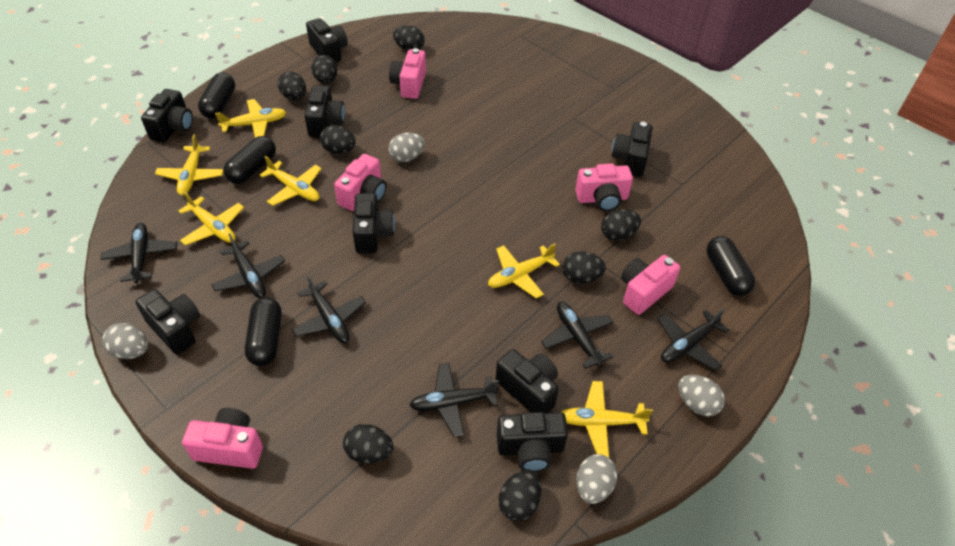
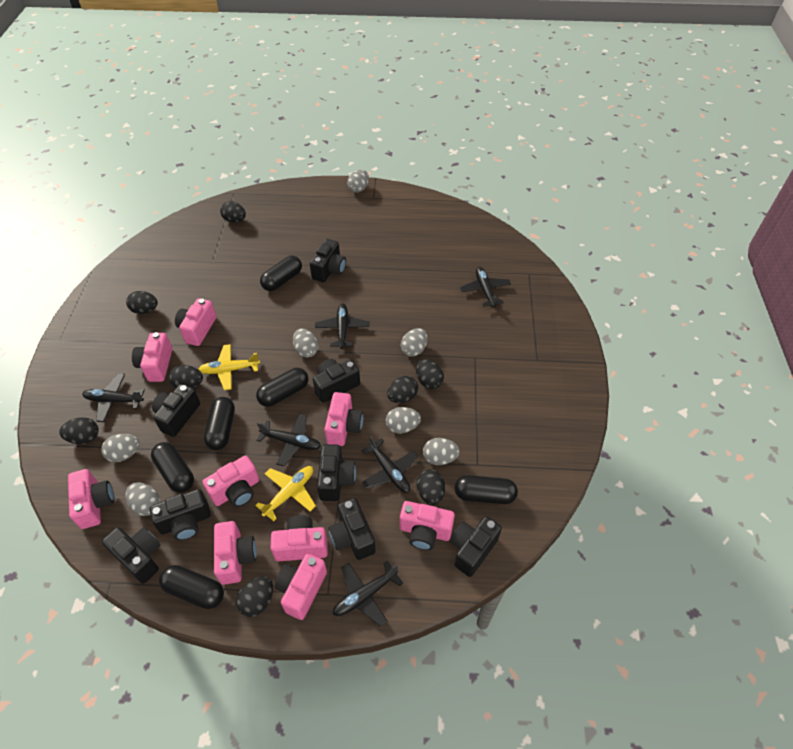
black capsule: 4 -> 6
grey egg: 4 -> 7
pink camera: 5 -> 9
yellow plane: 6 -> 2

